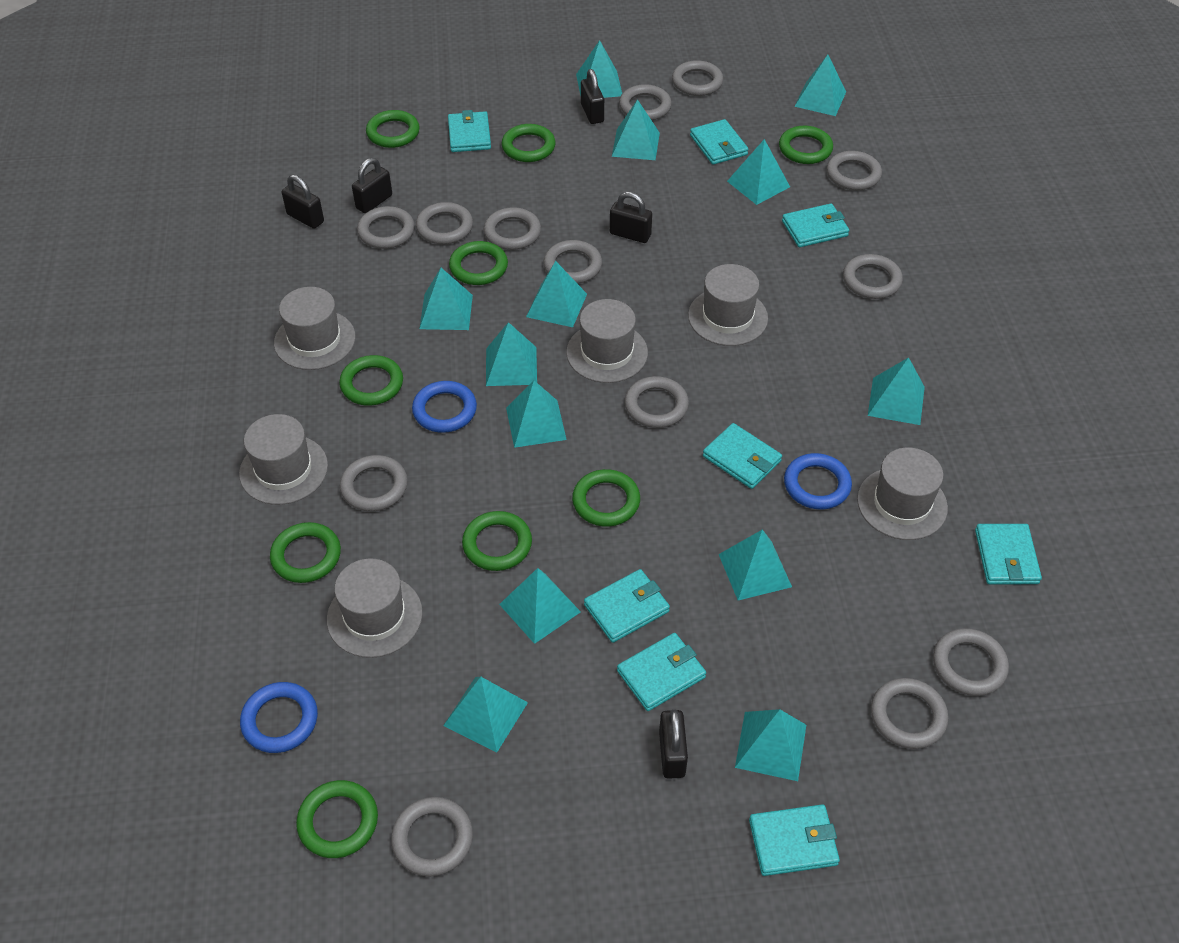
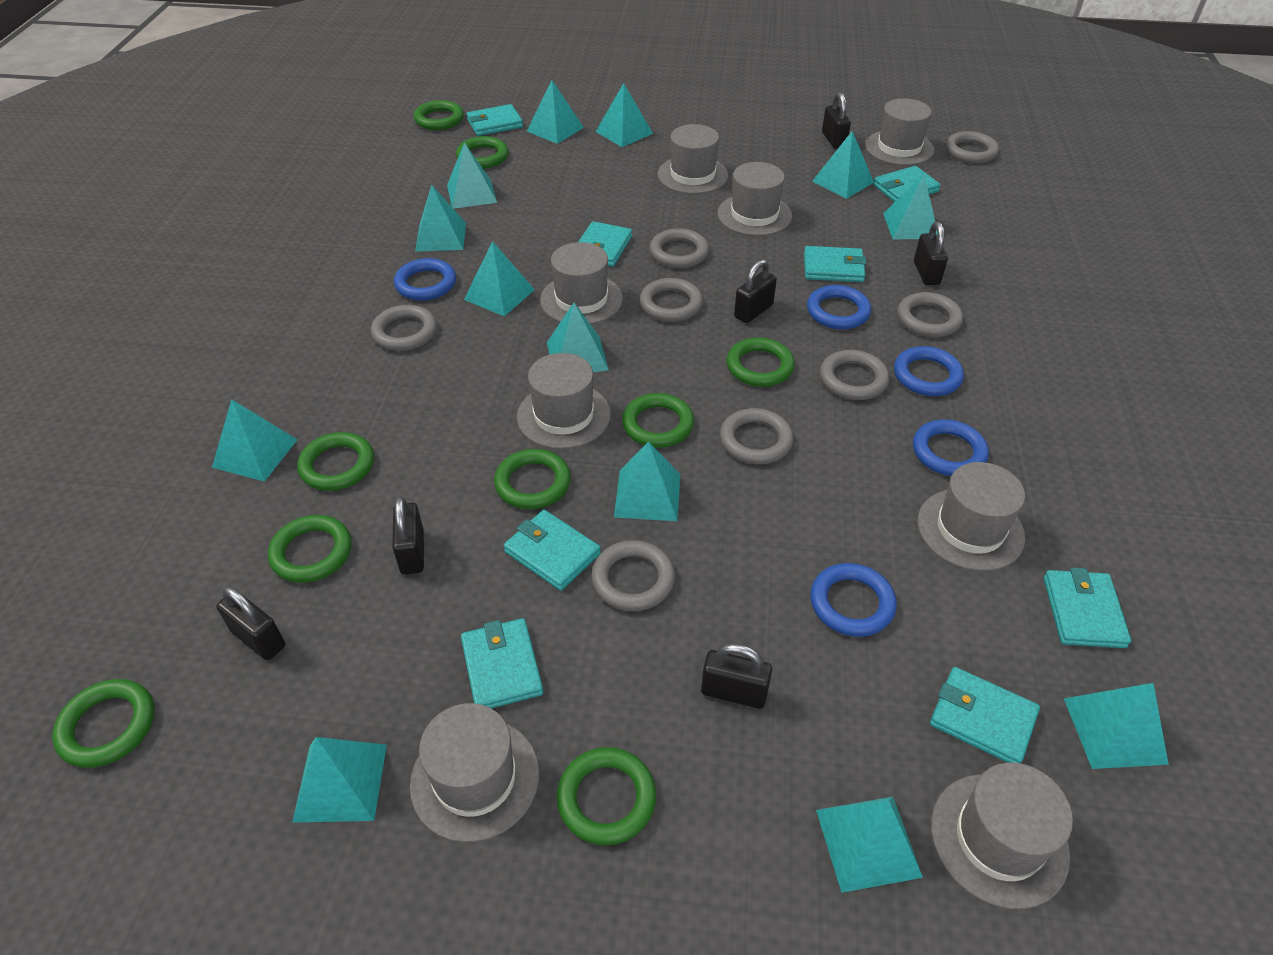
black padlock: 5 -> 6
blue ring: 3 -> 5
grey hat: 6 -> 8
grey ring: 13 -> 8

